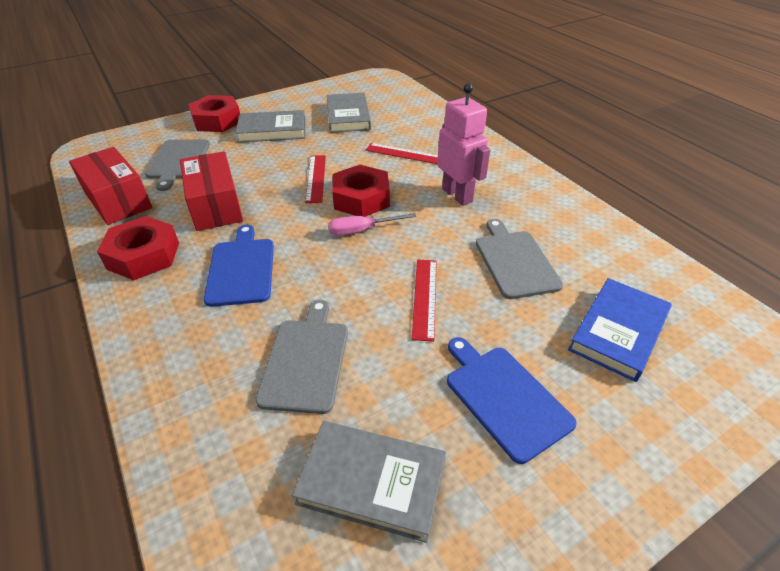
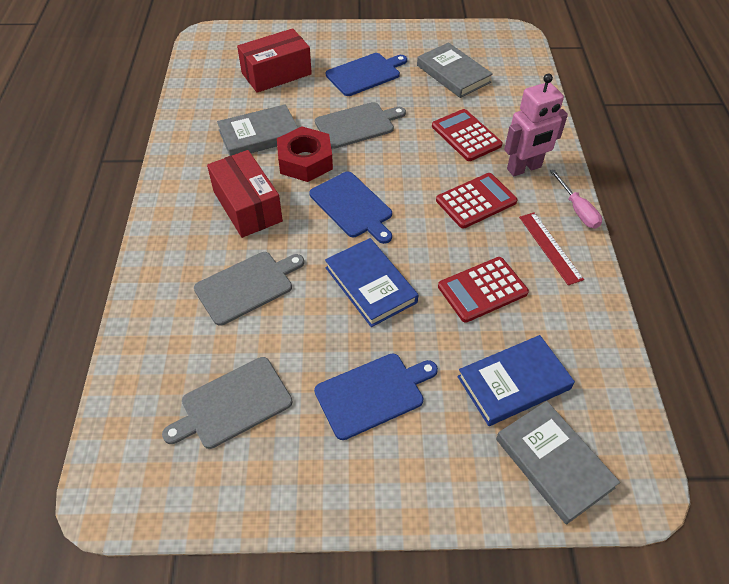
blue book: 1 -> 2
blue cutting board: 2 -> 3
red calculator: 0 -> 3
red nut: 3 -> 1
red ruler: 3 -> 1

